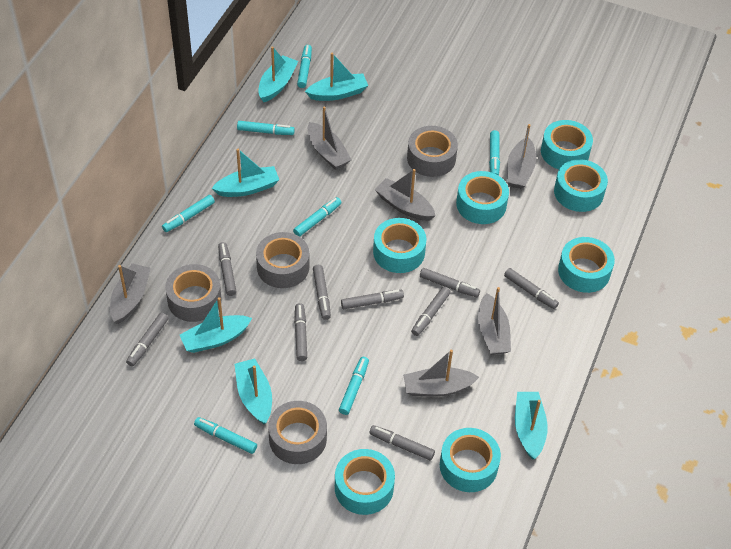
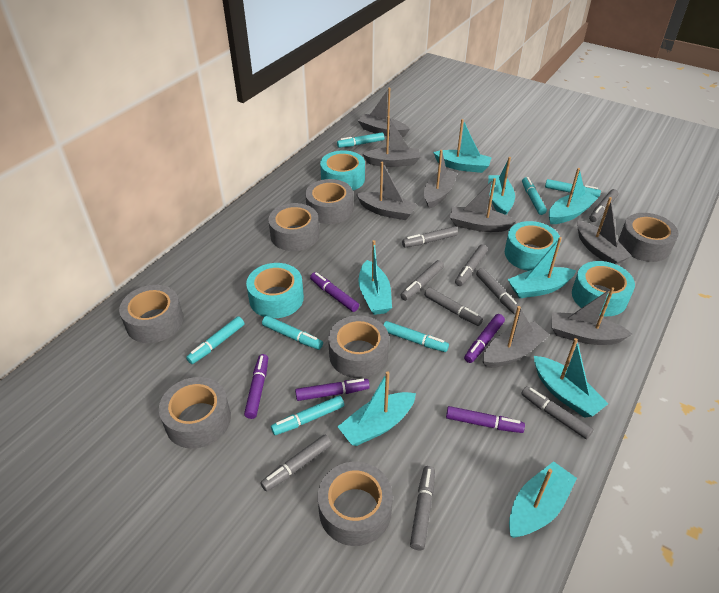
grey boat: 6 -> 8
grey tape: 4 -> 7
purple marker: 0 -> 5
turquoise boat: 6 -> 8
turquoise tape: 7 -> 4

